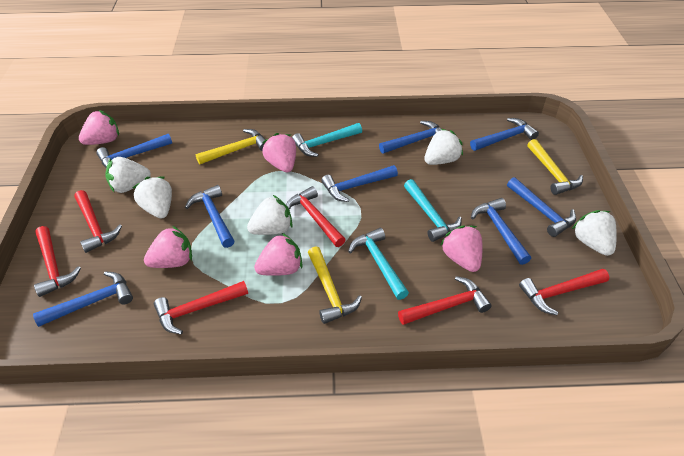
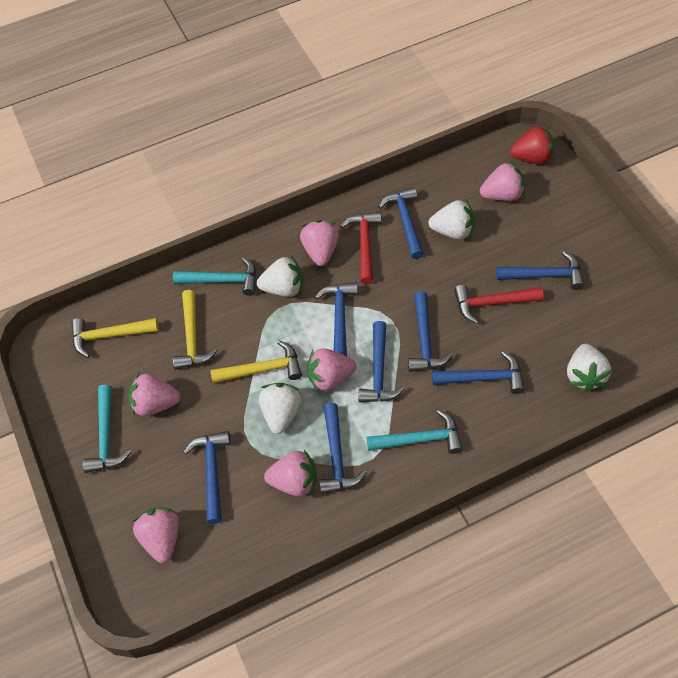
pink strawberry: 5 -> 6
red hammer: 6 -> 2
red strawberry: 0 -> 1
white strawberry: 5 -> 4

